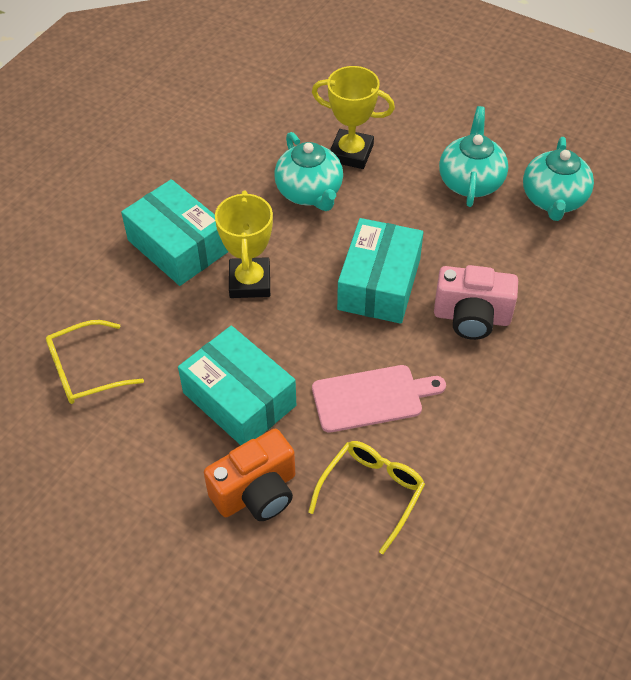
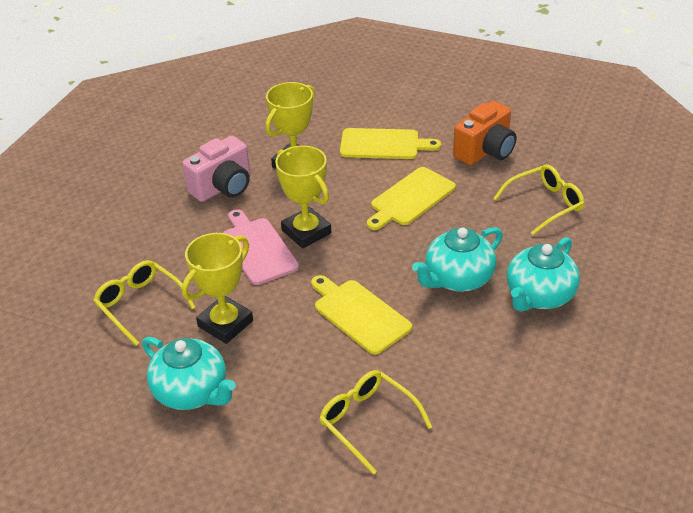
turquoise box: 3 -> 0
yellow cutting board: 0 -> 3
yellow glasses: 2 -> 3
yellow trophy: 2 -> 3

